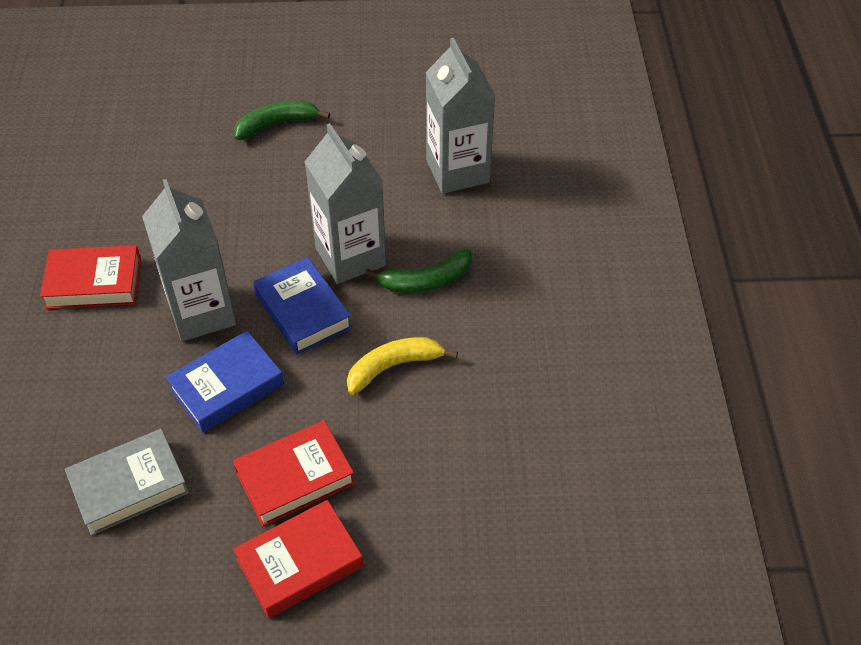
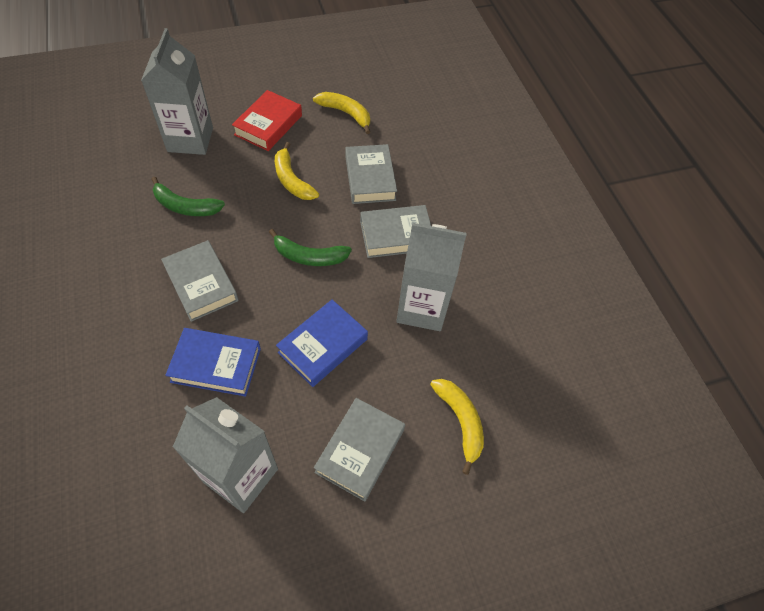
grey book: 1 -> 4
red book: 3 -> 1
yellow banana: 1 -> 3

